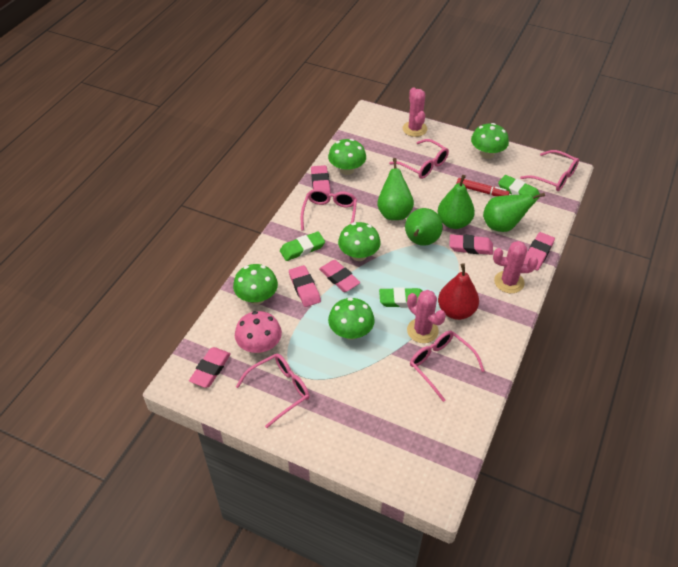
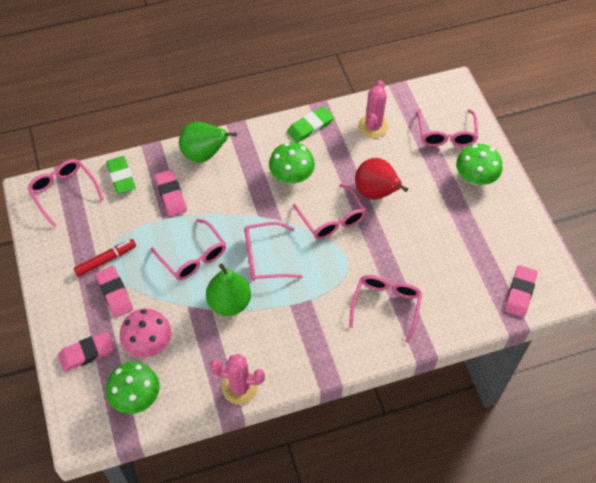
green eraser: 3 -> 2
green mushroom: 5 -> 3
green pear: 4 -> 2
pink cactus: 3 -> 2
pink eraser: 6 -> 4
pink glasses: 5 -> 6

